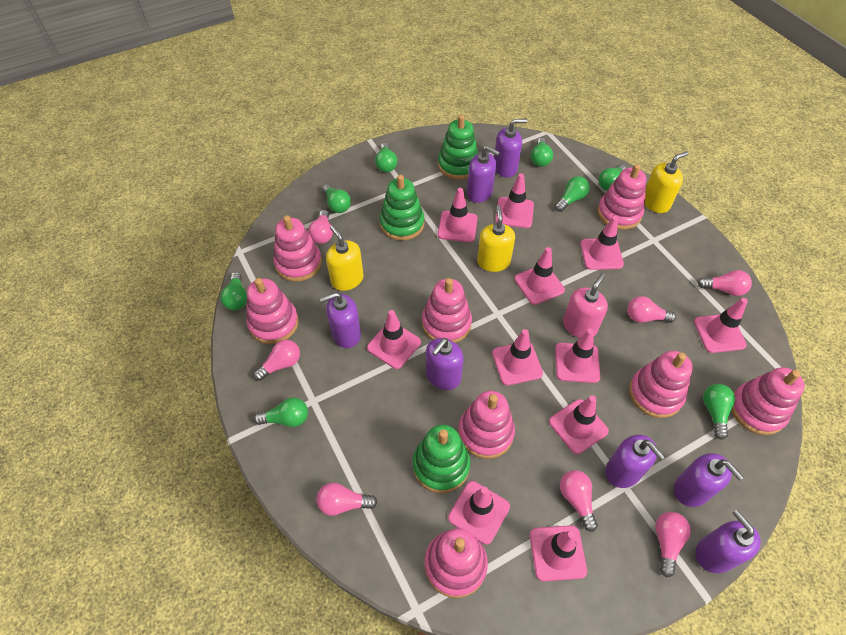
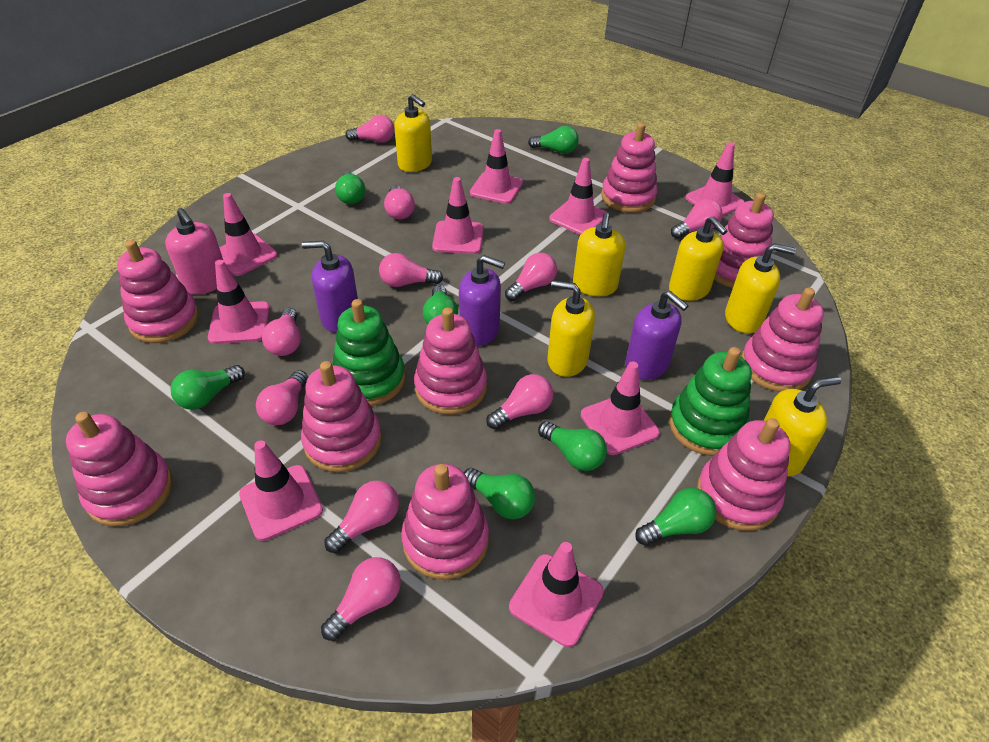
green light bulb: 8 -> 7
green stacking toy: 3 -> 2
pink light bulb: 7 -> 10
pink stacking toy: 8 -> 9
pink traffic cone: 11 -> 9
purple soap dispenser: 7 -> 3
yellow soap dispenser: 3 -> 6

